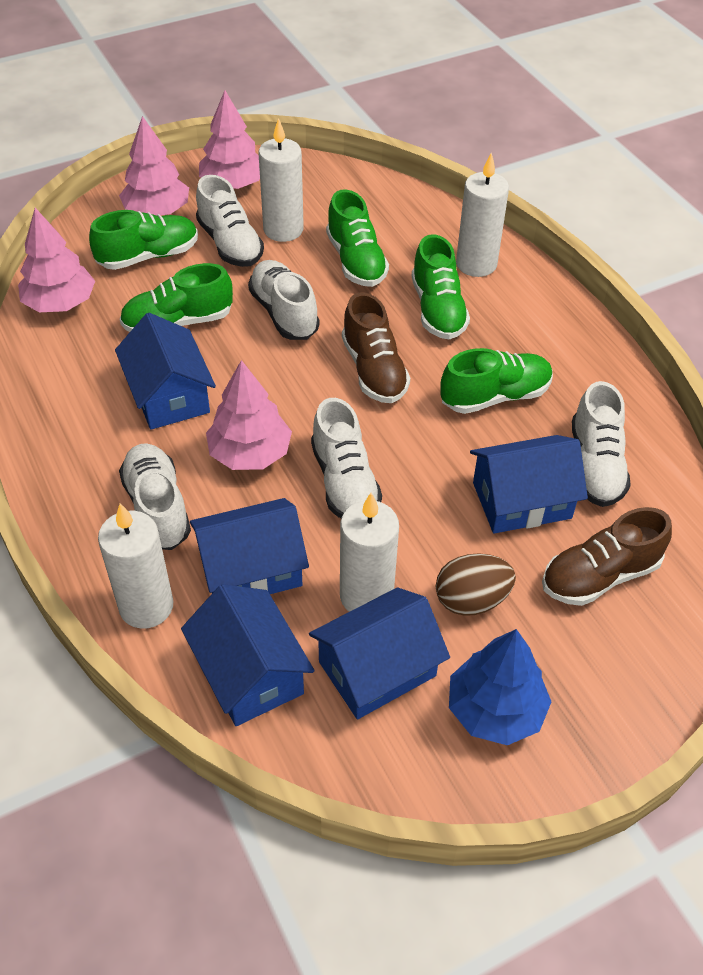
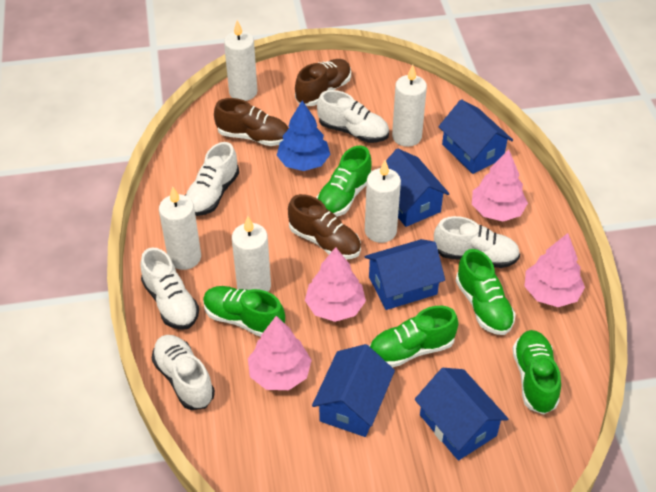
brown egg: 1 -> 0
brown shoe: 2 -> 3
white candle: 4 -> 5

